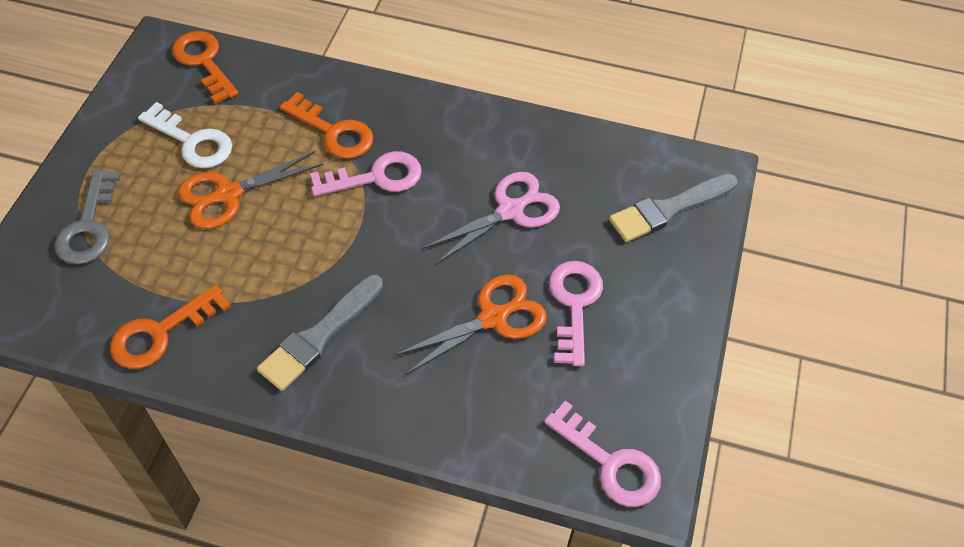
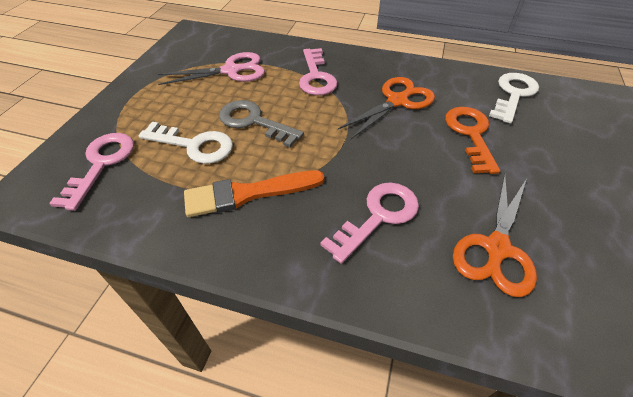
grey brush: 2 -> 0
orange brush: 0 -> 1
orange key: 3 -> 1
white key: 1 -> 2

